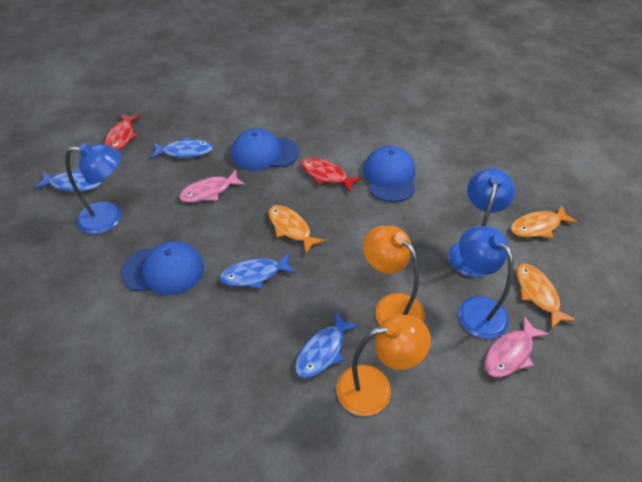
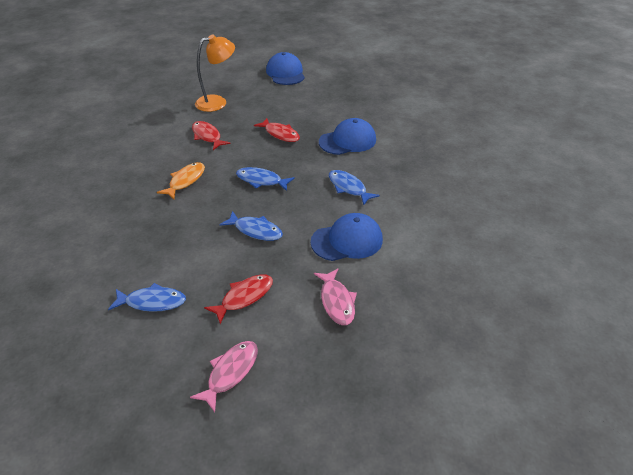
blue lamp: 3 -> 0
orange fish: 3 -> 1
orange lamp: 2 -> 1
red fish: 2 -> 3

